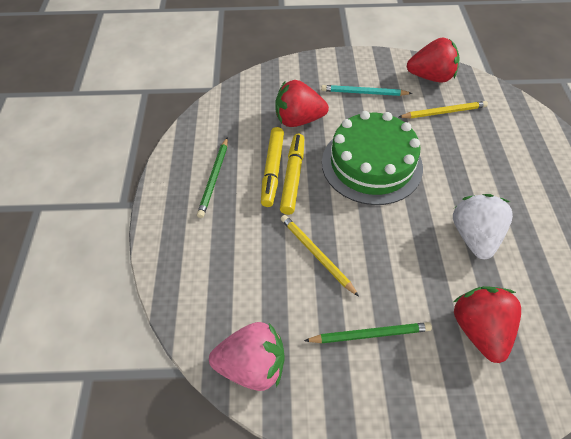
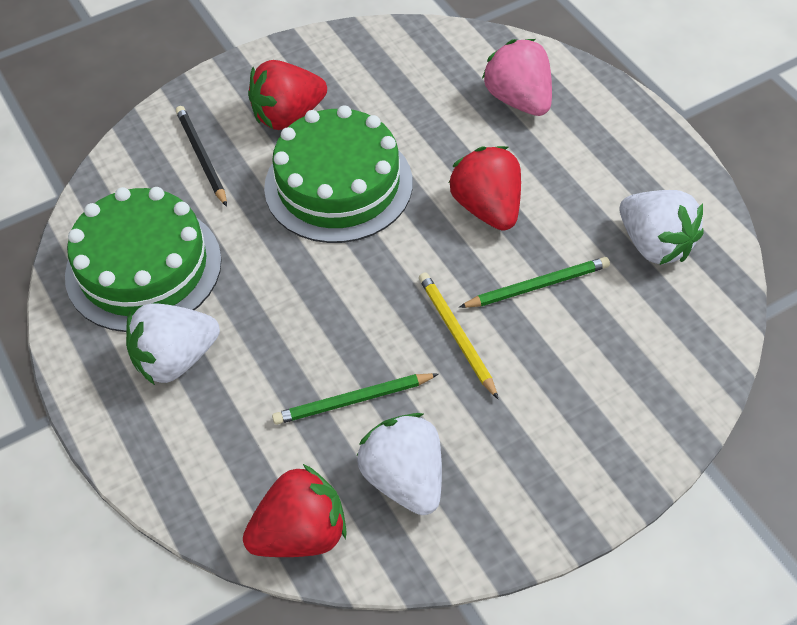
black pencil: 0 -> 1
green cake: 1 -> 2
turquoise pencil: 1 -> 0
white strawberry: 1 -> 3
yellow marker: 2 -> 0
yellow pencil: 2 -> 1

